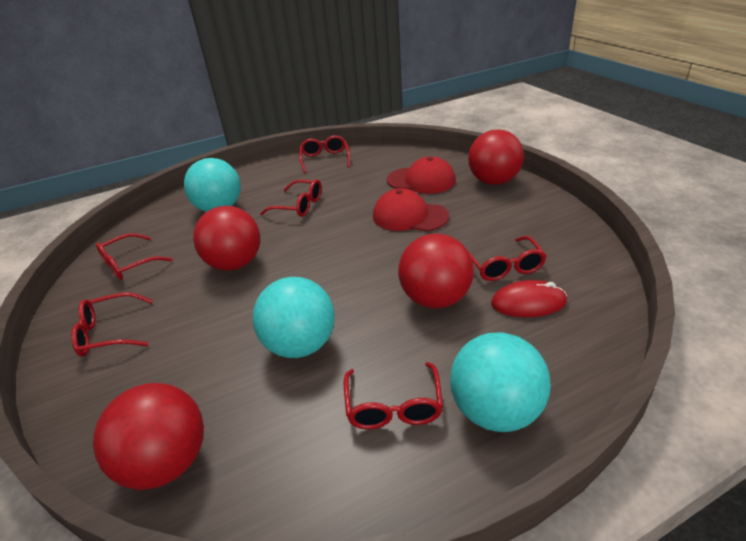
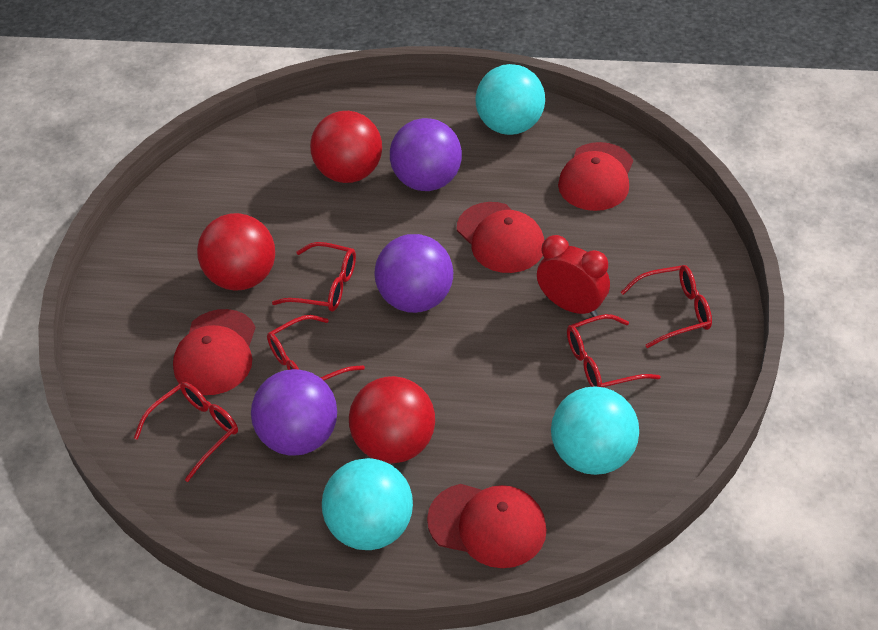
purple ball: 0 -> 3
red ball: 4 -> 3
red cap: 2 -> 4
red clock: 0 -> 1
red glasses: 6 -> 5
red mouse: 1 -> 0

